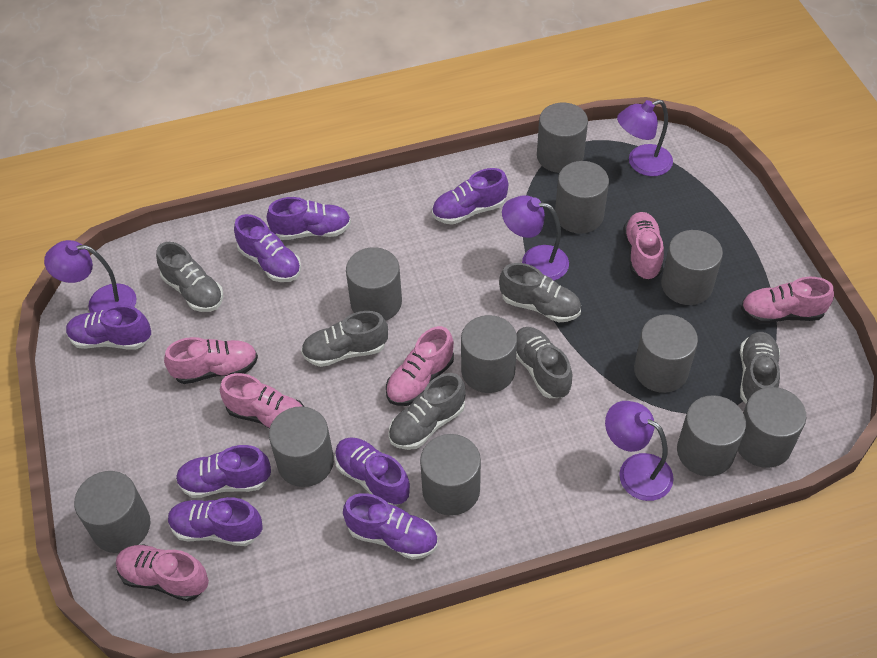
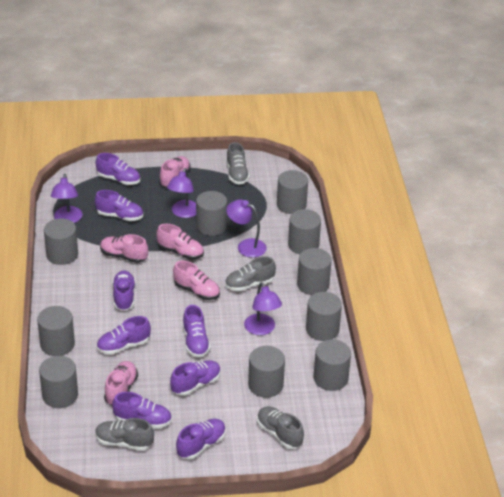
grey cylinder: 11 -> 10
grey shoe: 6 -> 4
pink shoe: 6 -> 5

